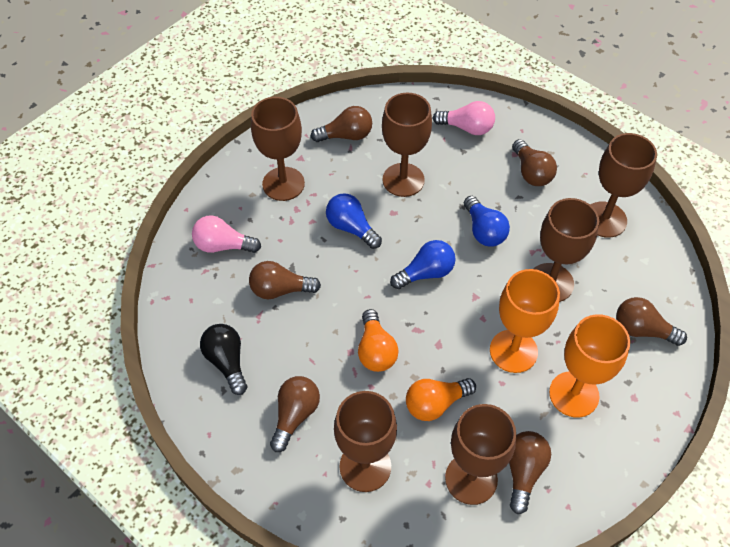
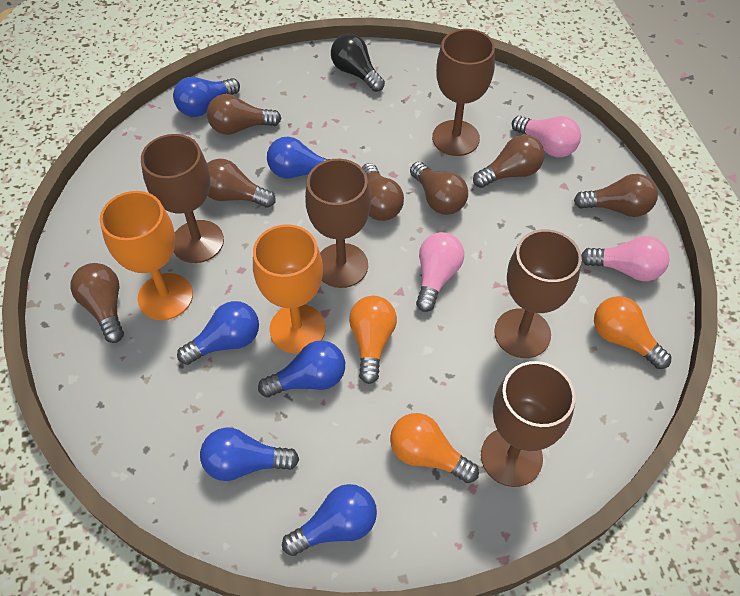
blue light bulb: 3 -> 6
brown goblet: 6 -> 5
brown light bulb: 6 -> 7
orange light bulb: 2 -> 3
pink light bulb: 2 -> 3

